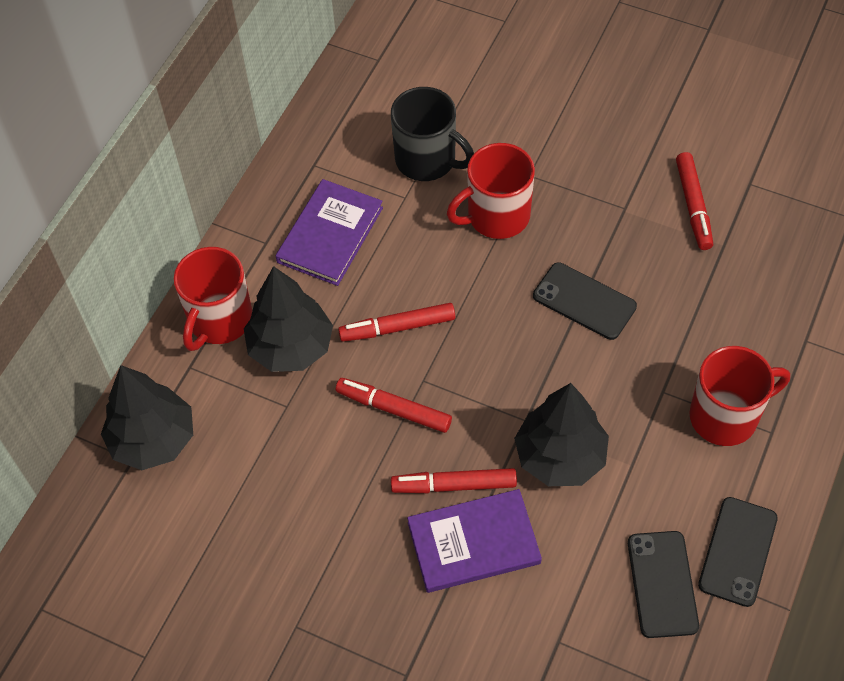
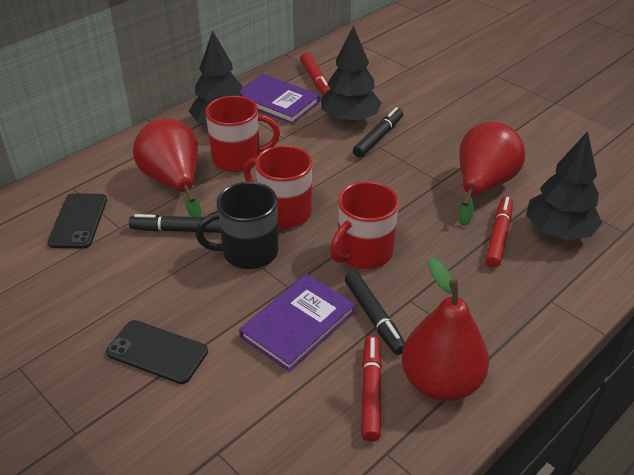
black marker: 0 -> 3
black phone: 3 -> 2
red marker: 4 -> 3
red pear: 0 -> 3

